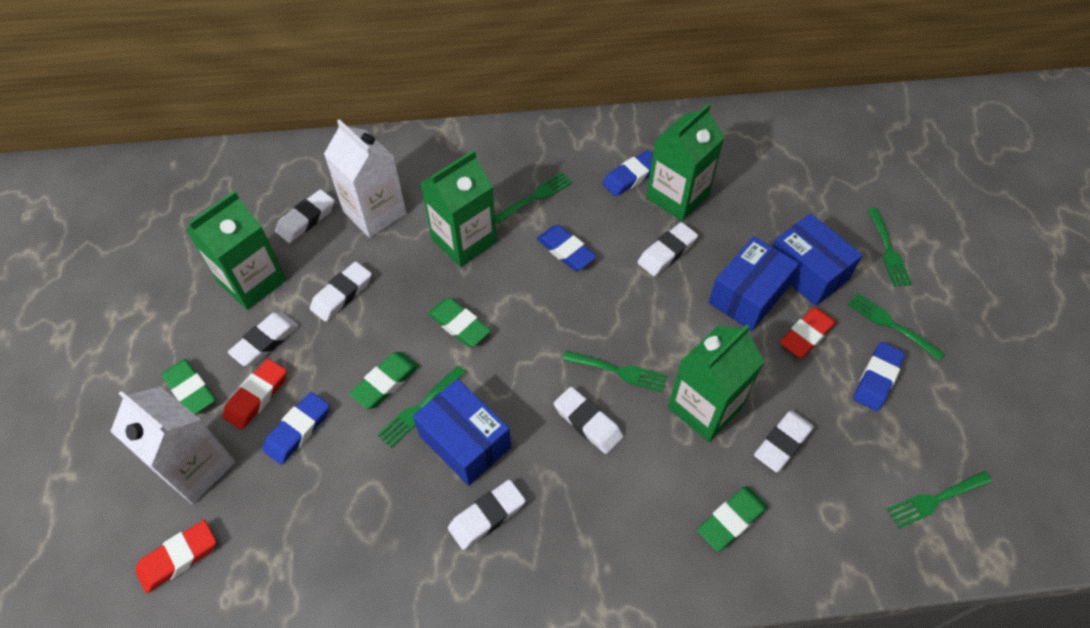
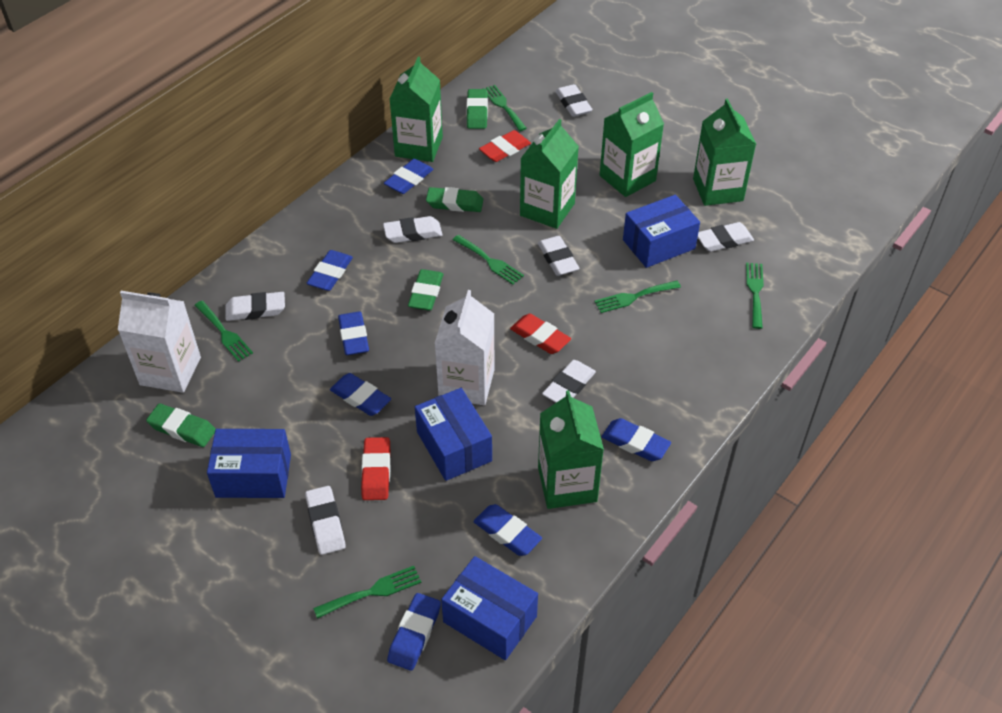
blue box: 3 -> 4
blue eraser: 4 -> 7
green carton: 4 -> 5

